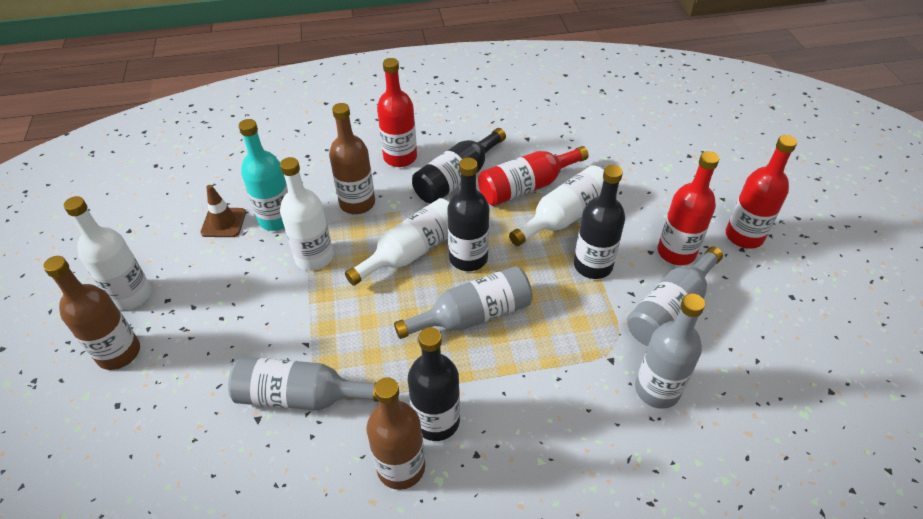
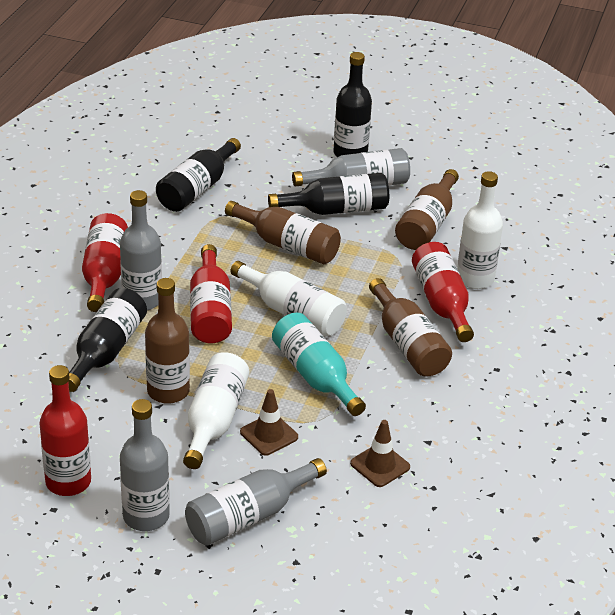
brown bottle: 3 -> 4
brown traffic cone: 1 -> 2
white bottle: 4 -> 3

